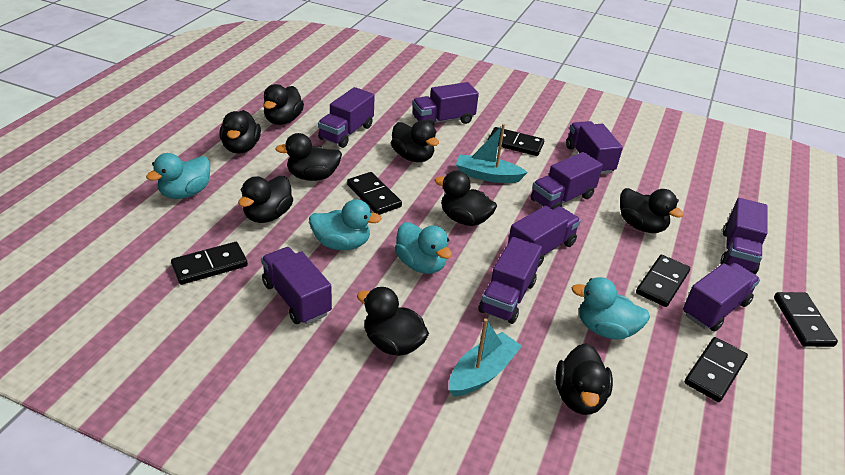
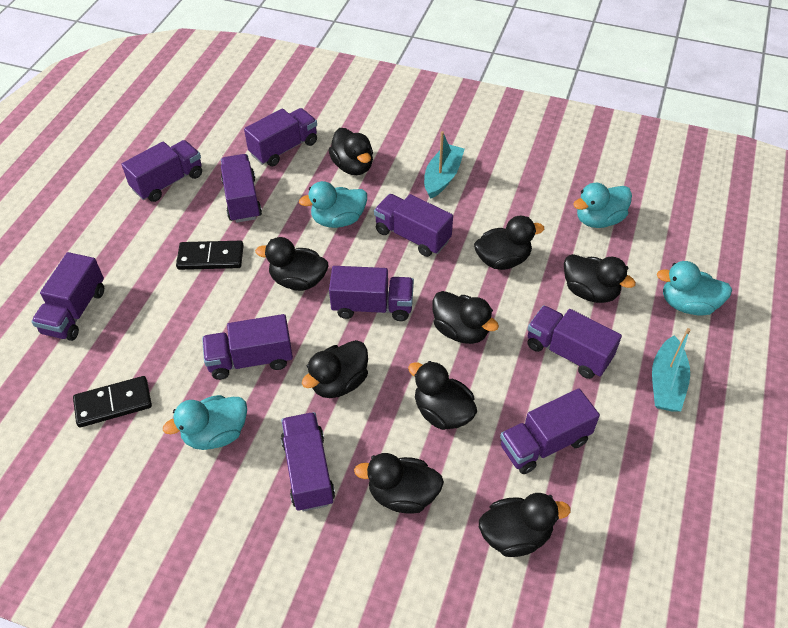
black domino: 6 -> 2
purple truck: 9 -> 10

